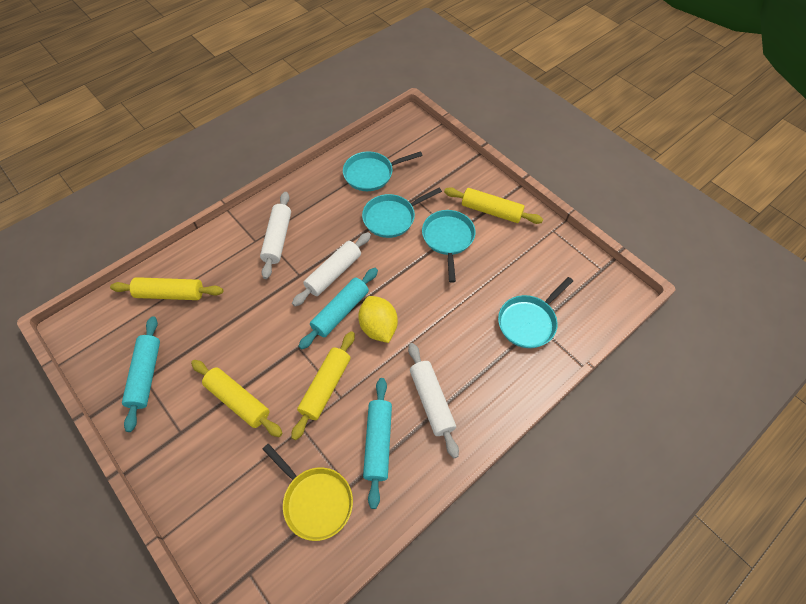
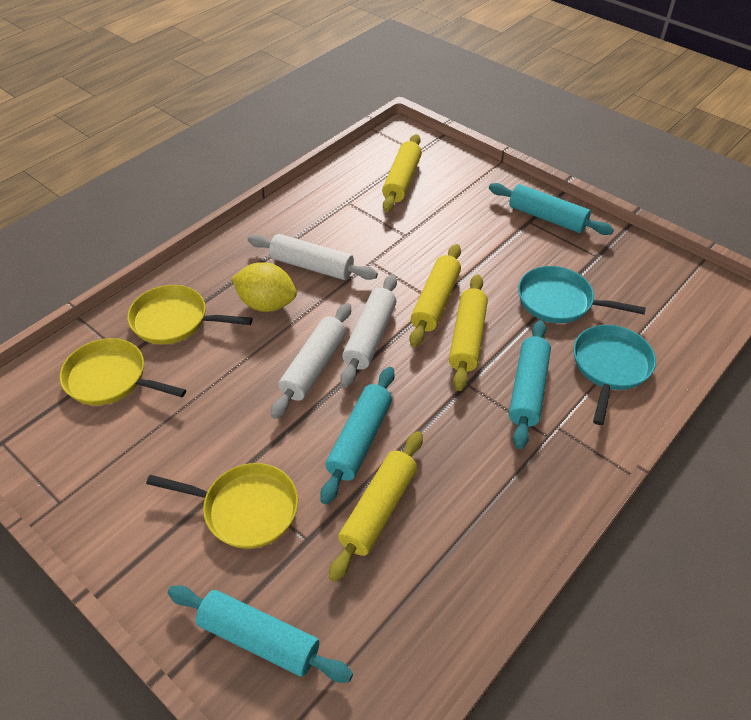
turquoise pan: 4 -> 2
turquoise rolling pin: 3 -> 4
yellow pan: 1 -> 3

